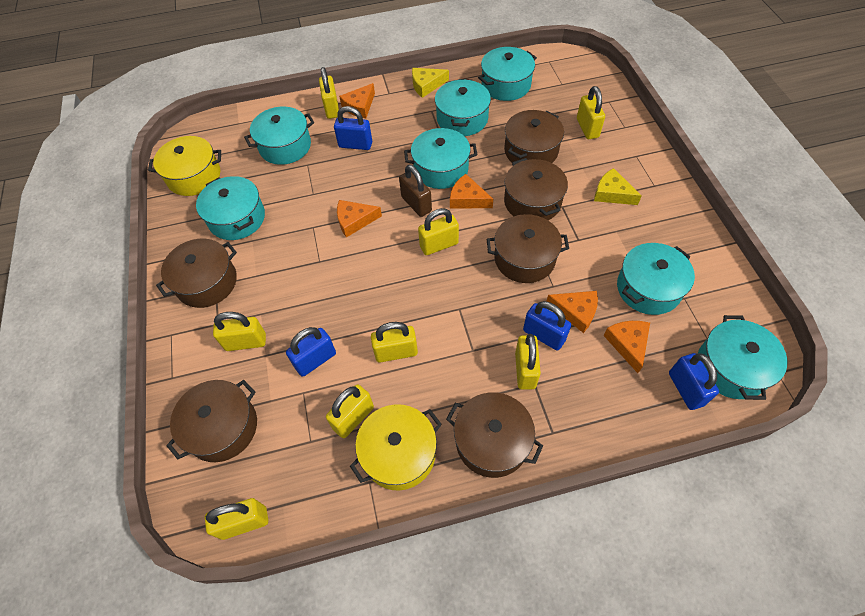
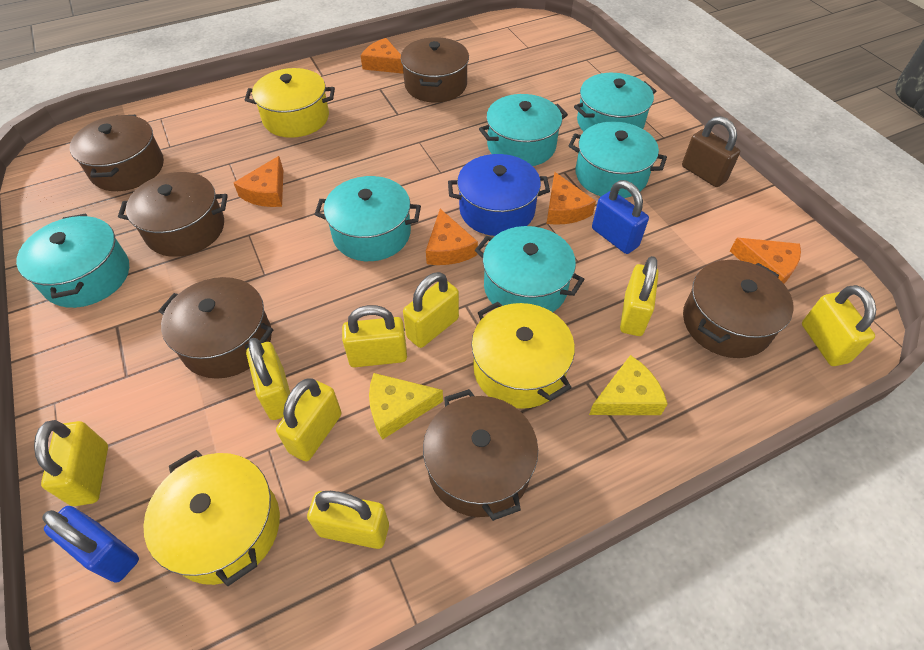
blue padlock: 4 -> 2
blue pot: 0 -> 1
turquoise pot: 7 -> 6
yellow pot: 2 -> 3

